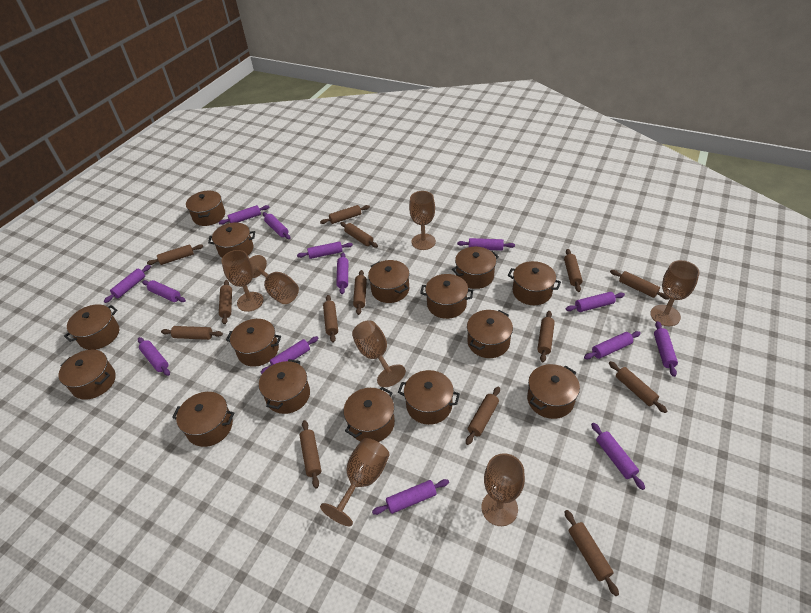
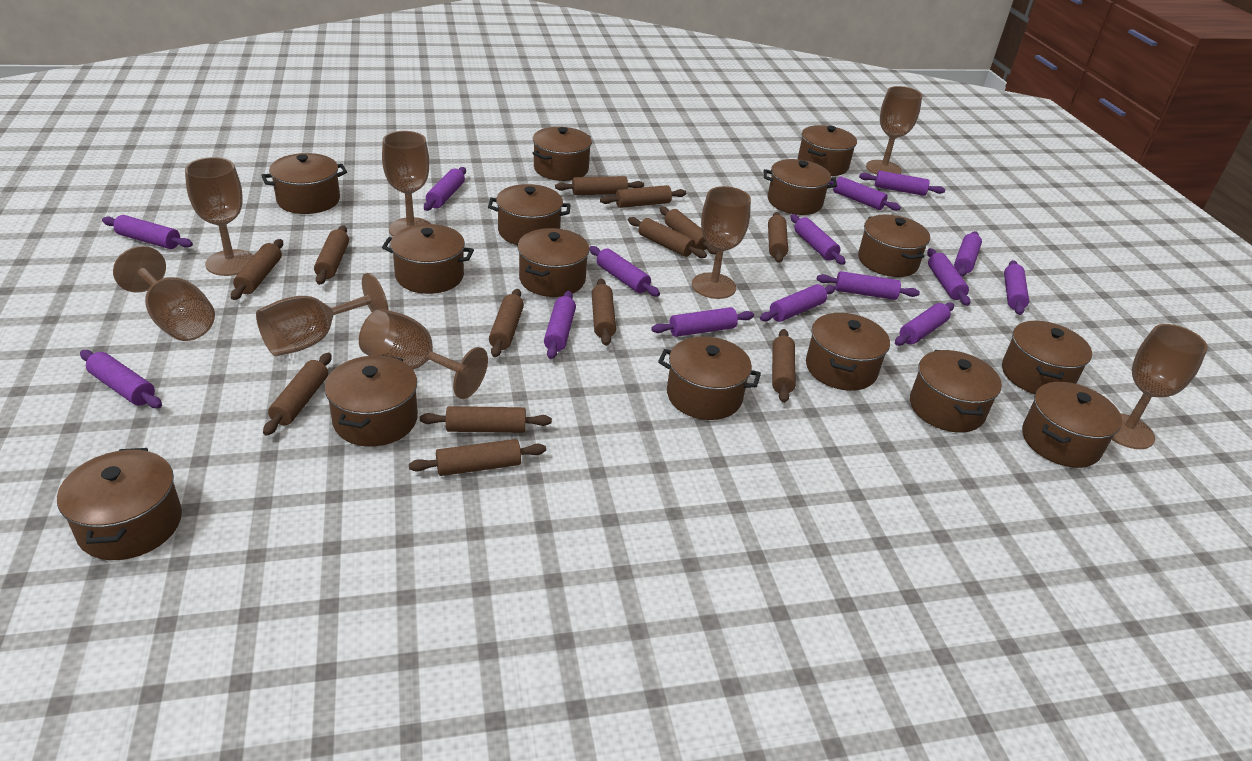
brown goblet: 7 -> 8
brown rolling pin: 14 -> 13
purple rolling pin: 14 -> 15

